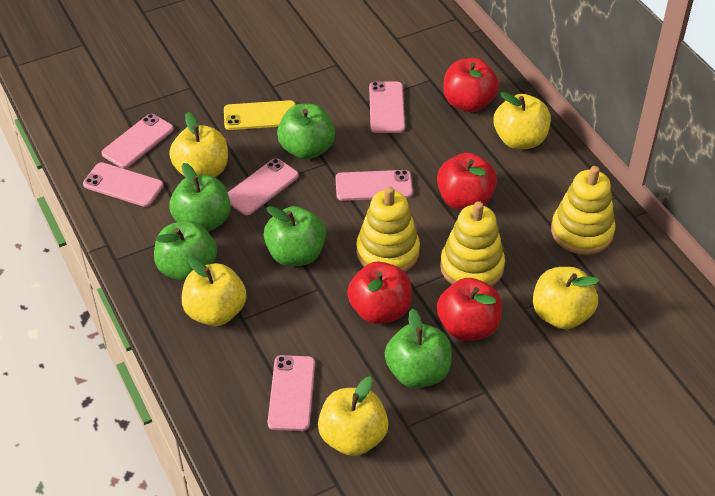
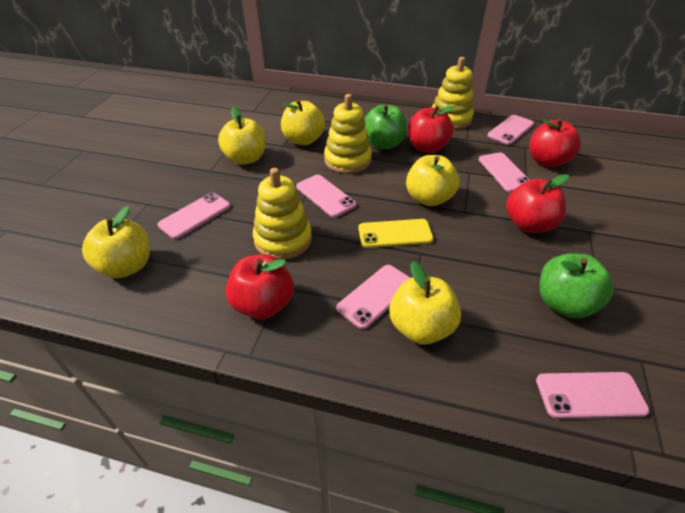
green apple: 5 -> 2

